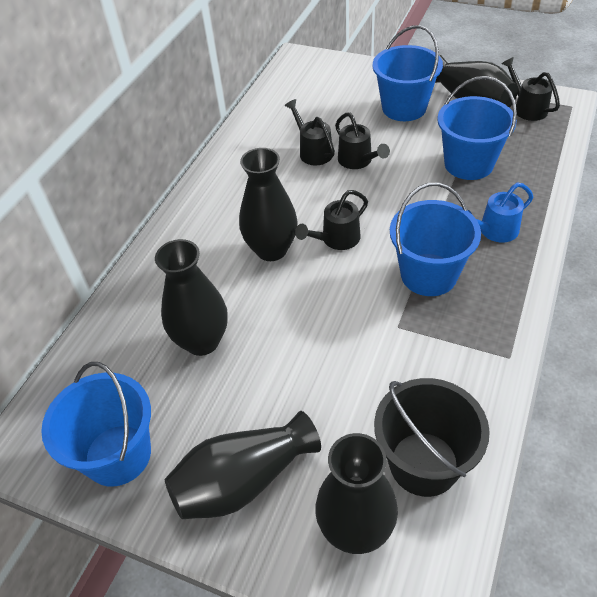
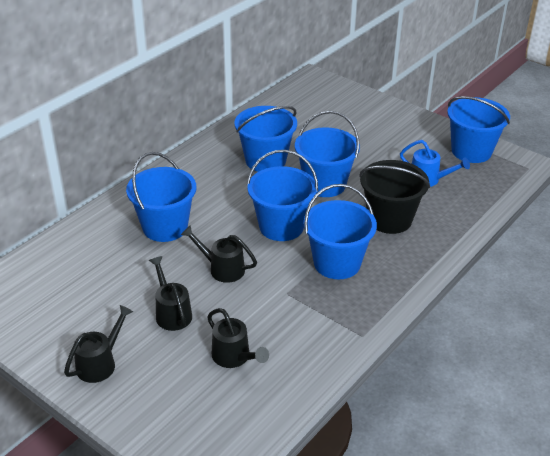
black vase: 5 -> 0
blue bucket: 4 -> 6

